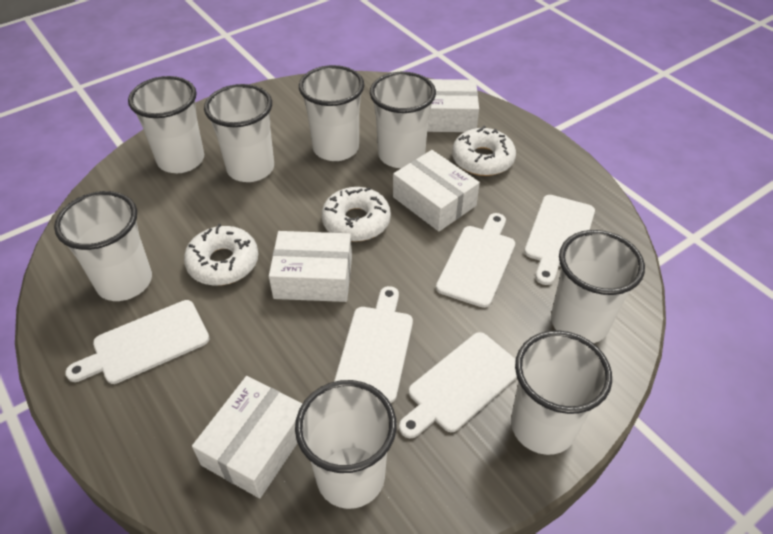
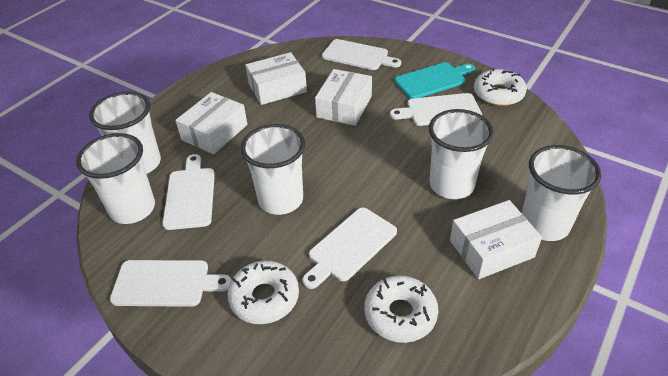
turquoise cutting board: 0 -> 1
white cup: 8 -> 5

